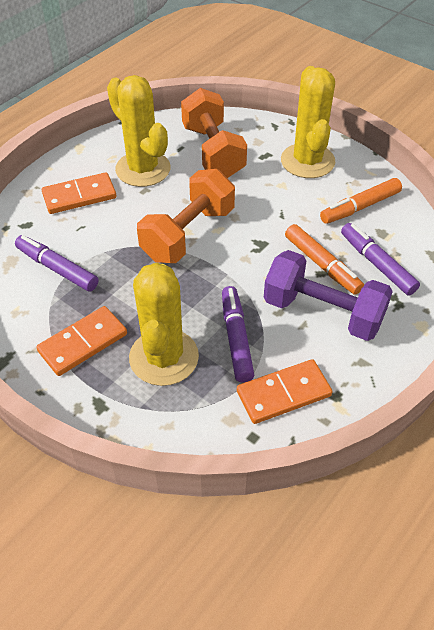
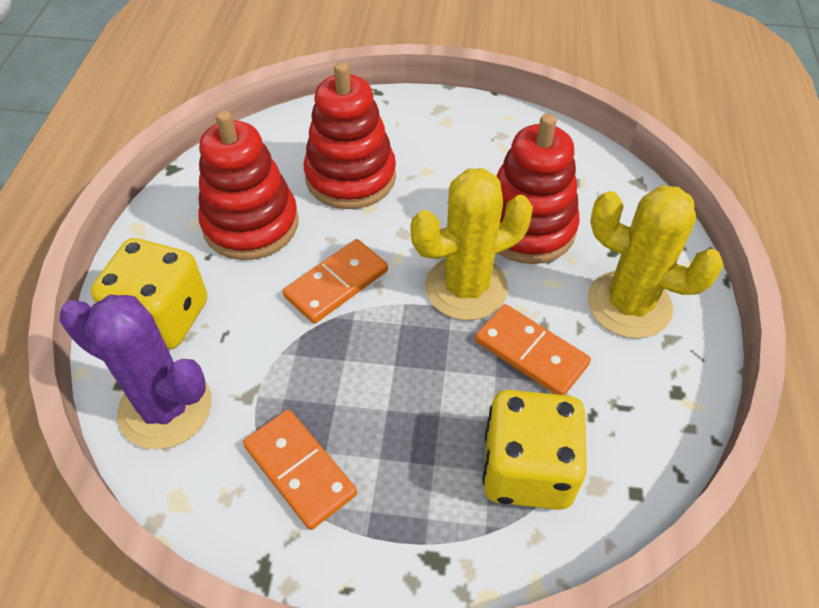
orange dumbbell: 2 -> 0
orange marker: 2 -> 0
purple cactus: 0 -> 1
purple dumbbell: 1 -> 0
purple marker: 3 -> 0
red stacking toy: 0 -> 3
yellow cactus: 3 -> 2
yellow dice: 0 -> 2

